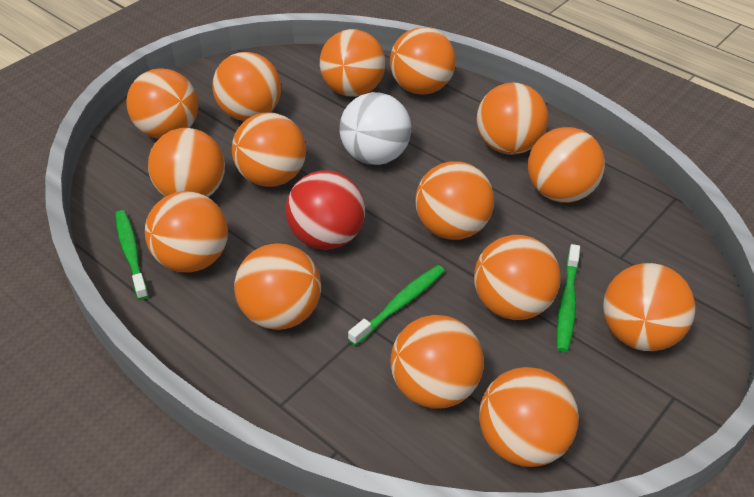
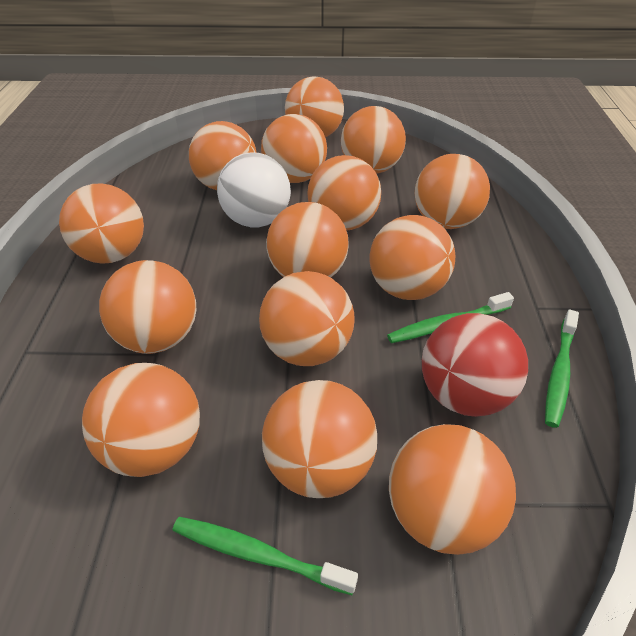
orange ball: 15 -> 14

